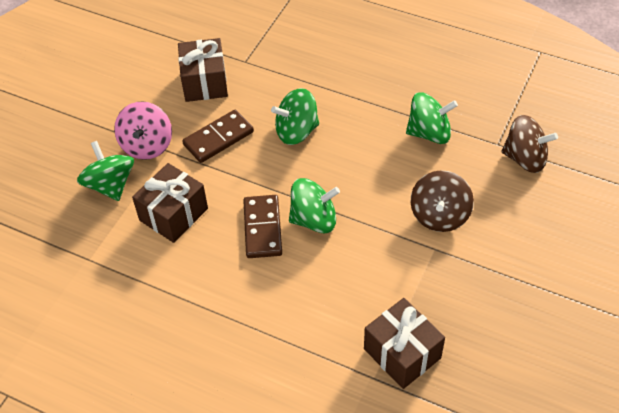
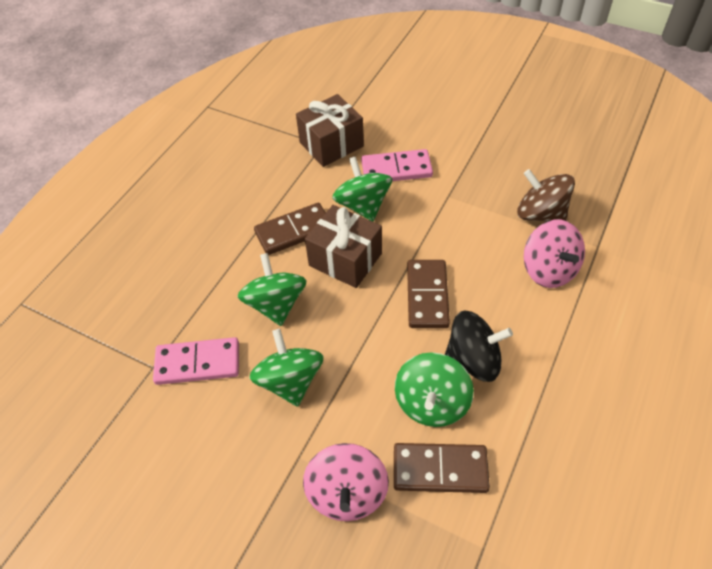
black spinning top: 0 -> 1
brown domino: 2 -> 3
brown gift: 3 -> 2
brown spinning top: 2 -> 1
pink domino: 0 -> 2
pink spinning top: 1 -> 2

